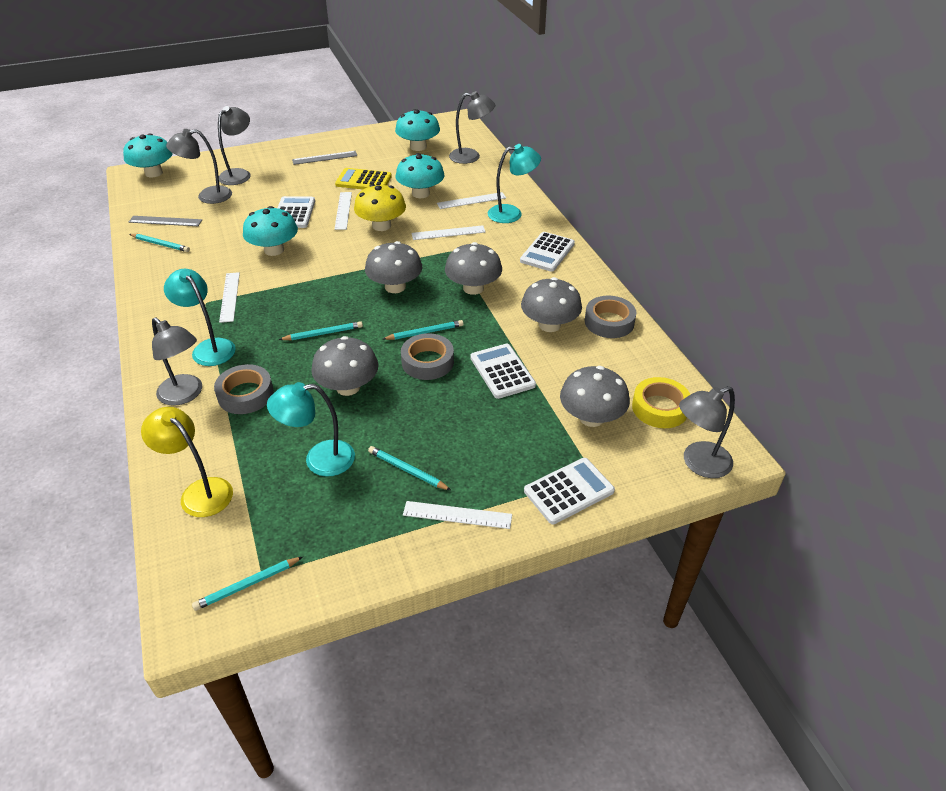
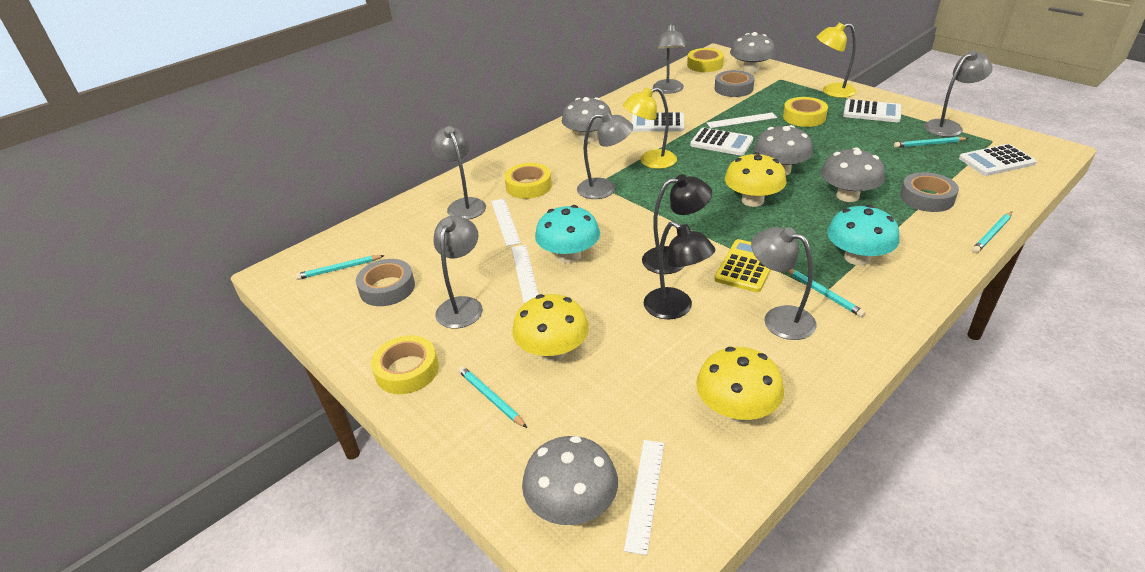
black lamp: 0 -> 2
grey lamp: 5 -> 6
grey ruler: 2 -> 0
turquoise lamp: 3 -> 0
turquoise mushroom: 4 -> 2
white ruler: 5 -> 4
yellow lamp: 1 -> 2
yellow mushroom: 1 -> 3
yellow tape: 1 -> 4

